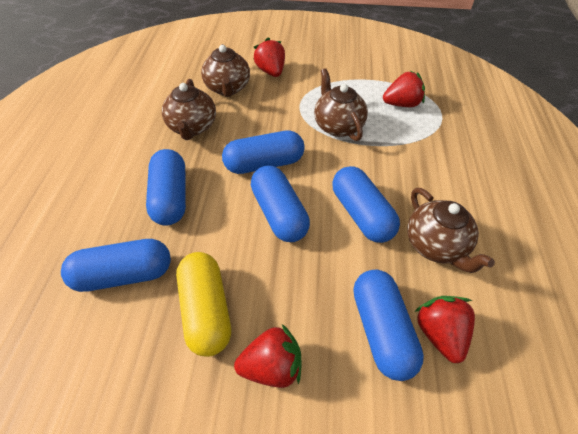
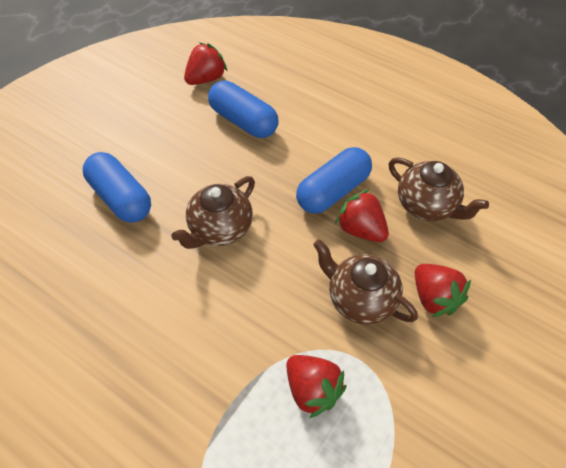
blue capsule: 6 -> 3
brown teapot: 4 -> 3
yellow capsule: 1 -> 0

